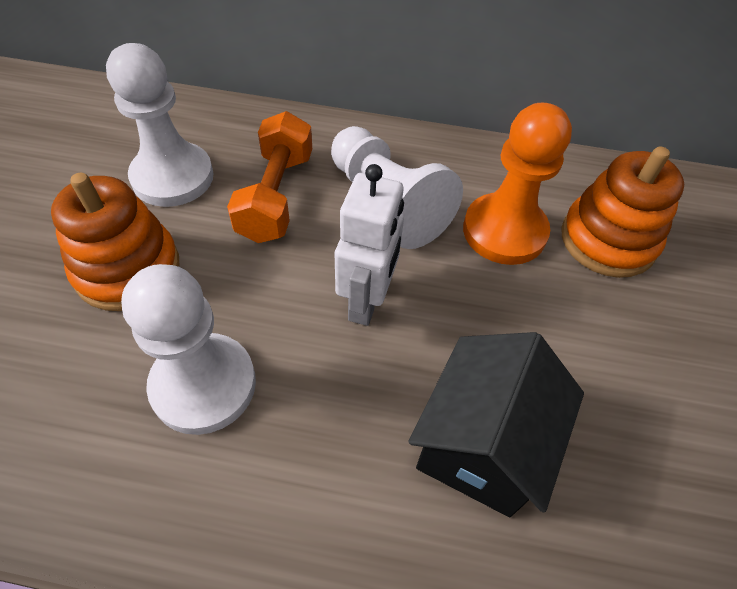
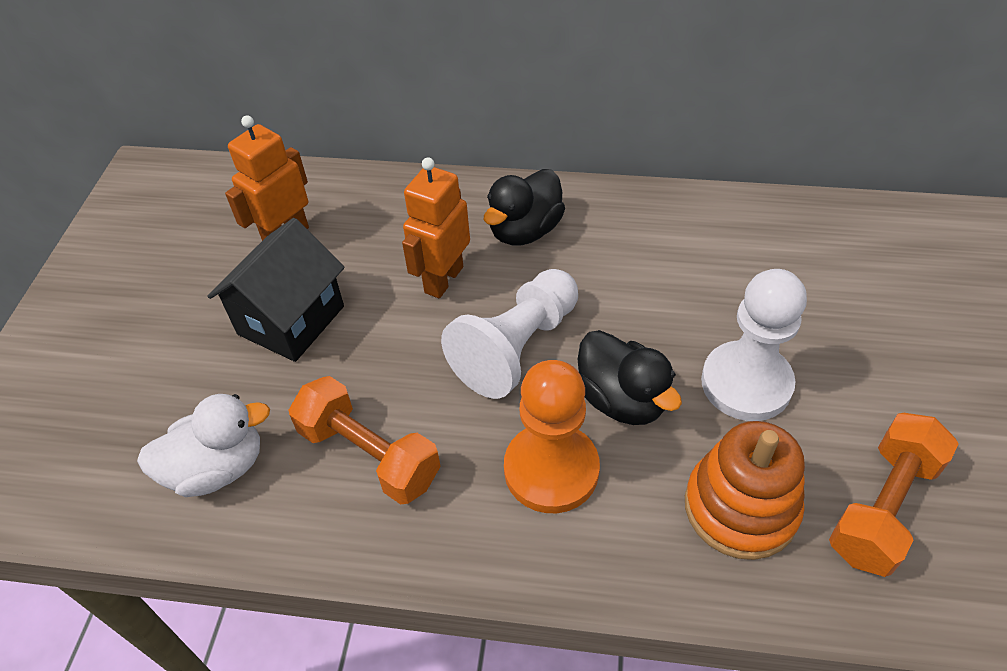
black duck: 0 -> 2
orange dumbbell: 1 -> 2
orange robot: 0 -> 2
orange stacking toy: 2 -> 1
white duck: 0 -> 1
white pawn: 3 -> 2
white robot: 1 -> 0

